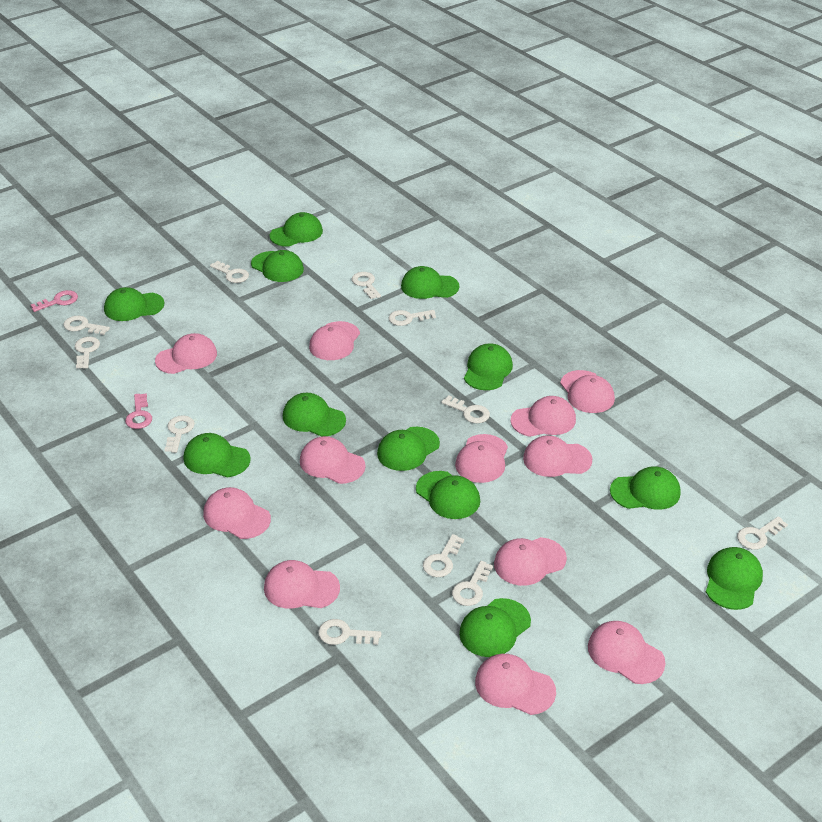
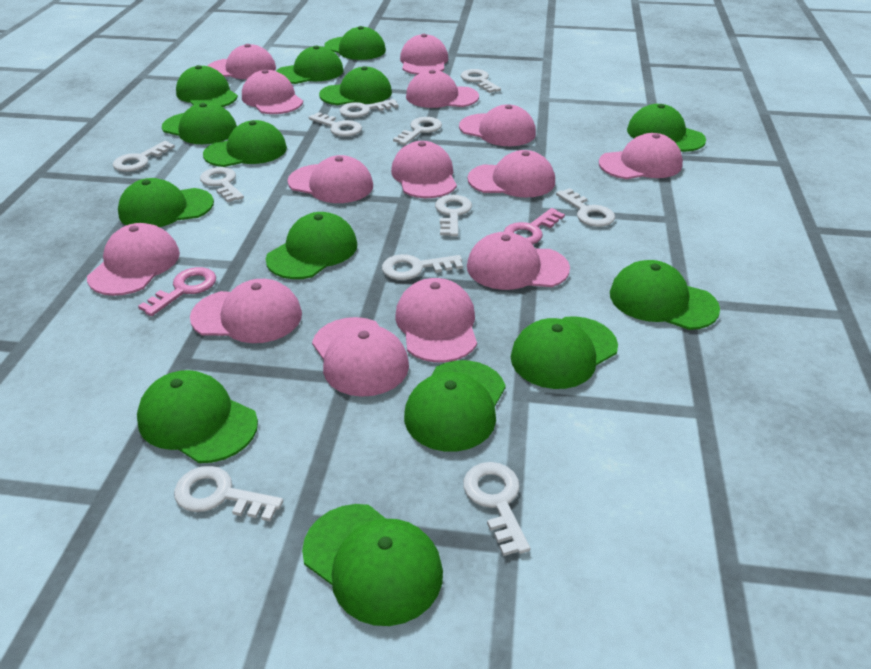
green cap: 12 -> 14
pink cap: 12 -> 14

